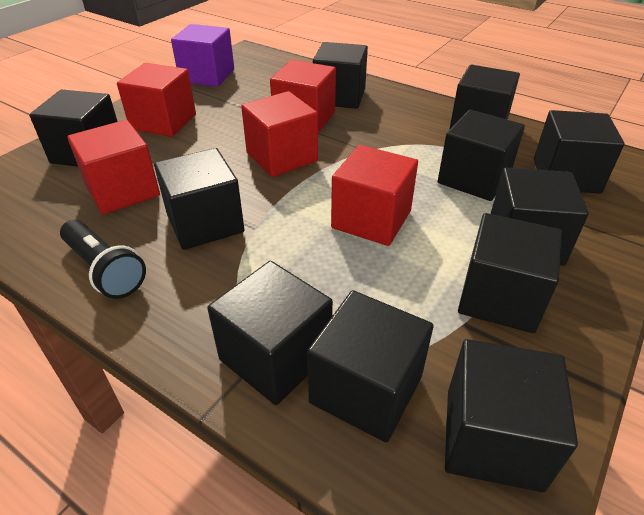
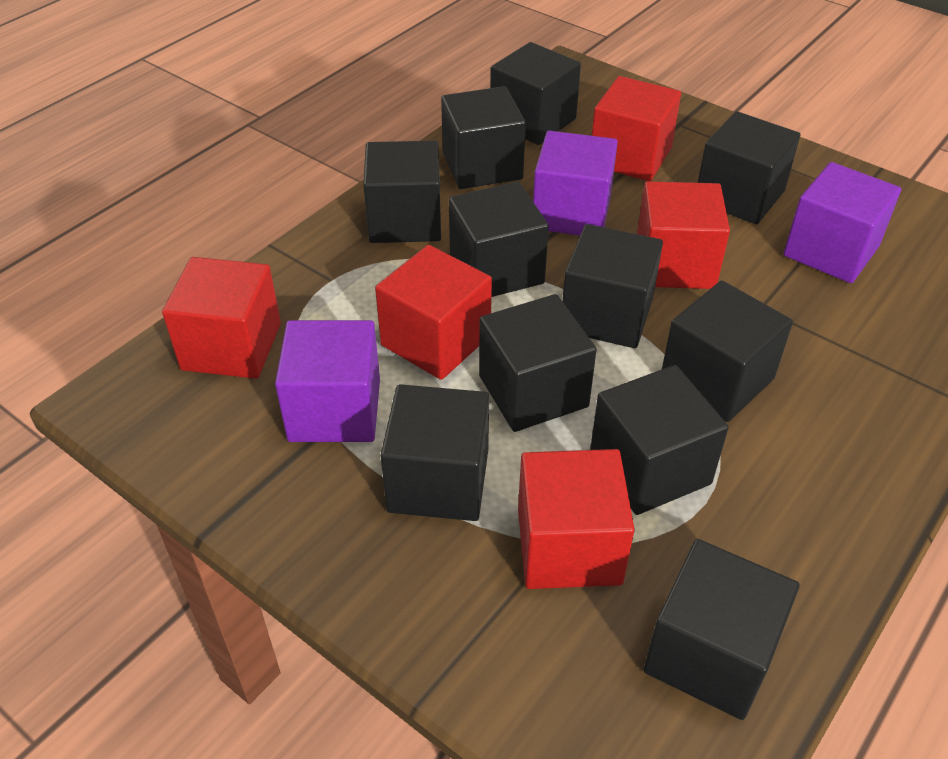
black flashlight: 1 -> 0
purple cube: 1 -> 3

